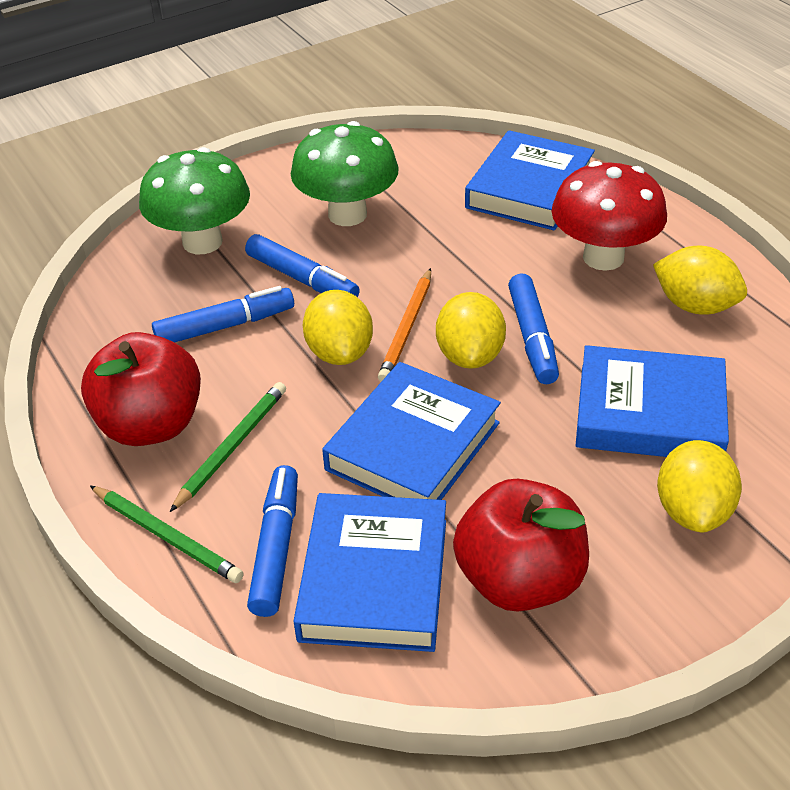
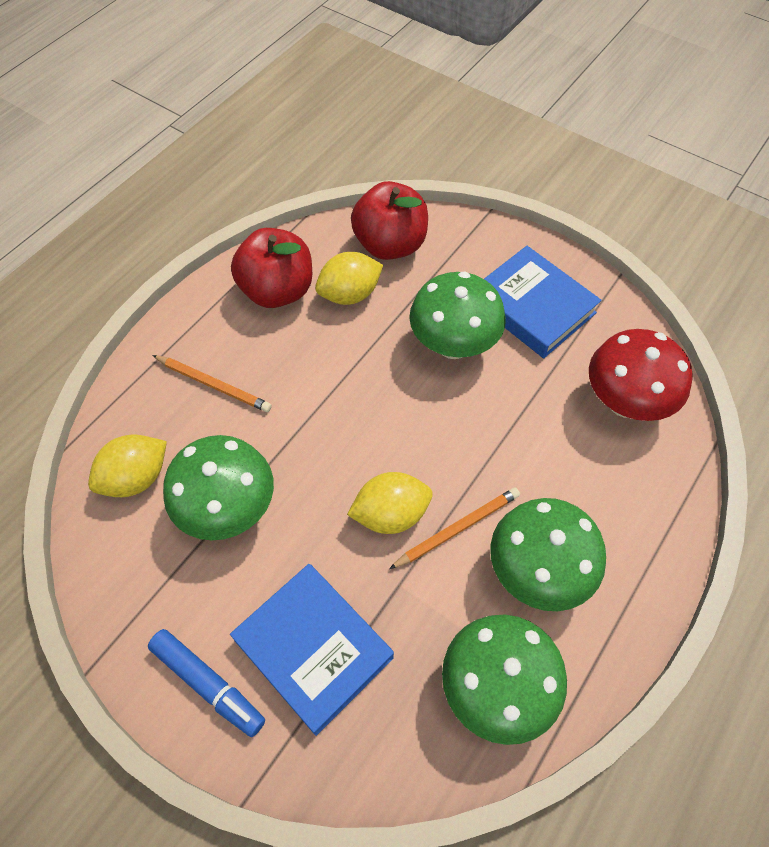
blue book: 4 -> 2
blue marker: 4 -> 1
green mushroom: 2 -> 4
green pencil: 2 -> 0
orange pencil: 1 -> 2
yellow lemon: 4 -> 3

